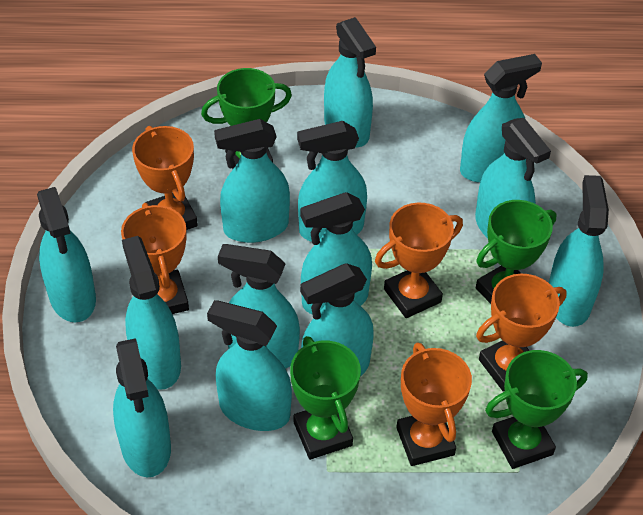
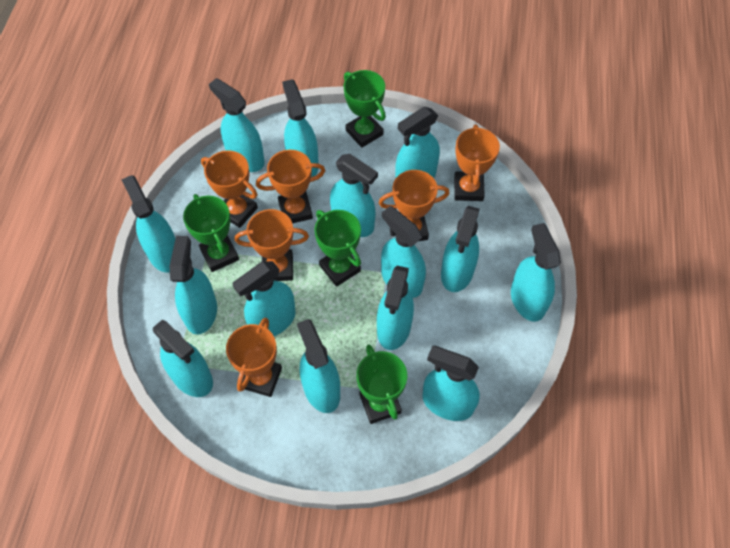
orange trophy: 5 -> 6
turquoise spray bottle: 13 -> 14

